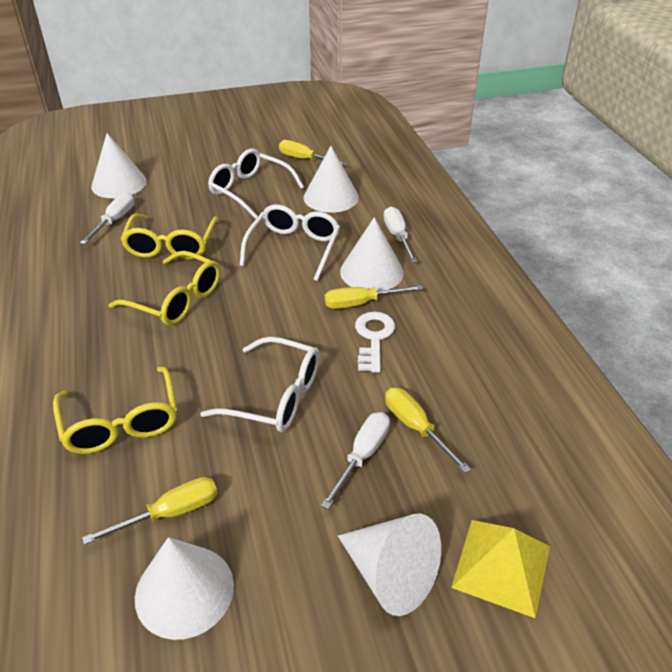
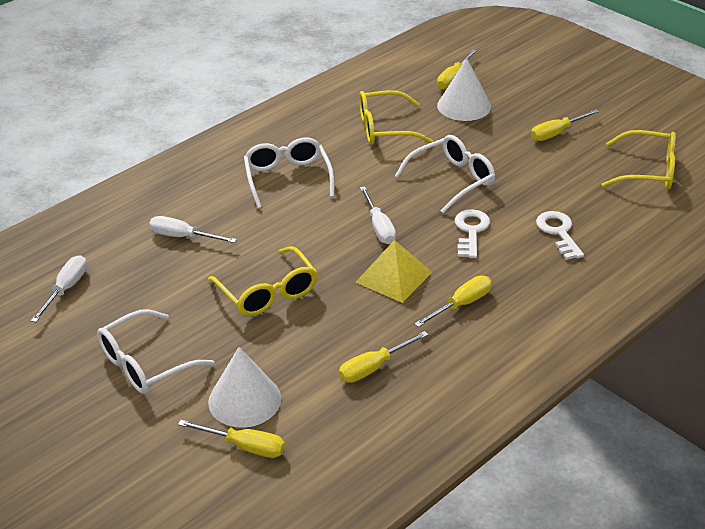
white cone: 5 -> 2
white key: 1 -> 2
yellow screwdriver: 4 -> 5

